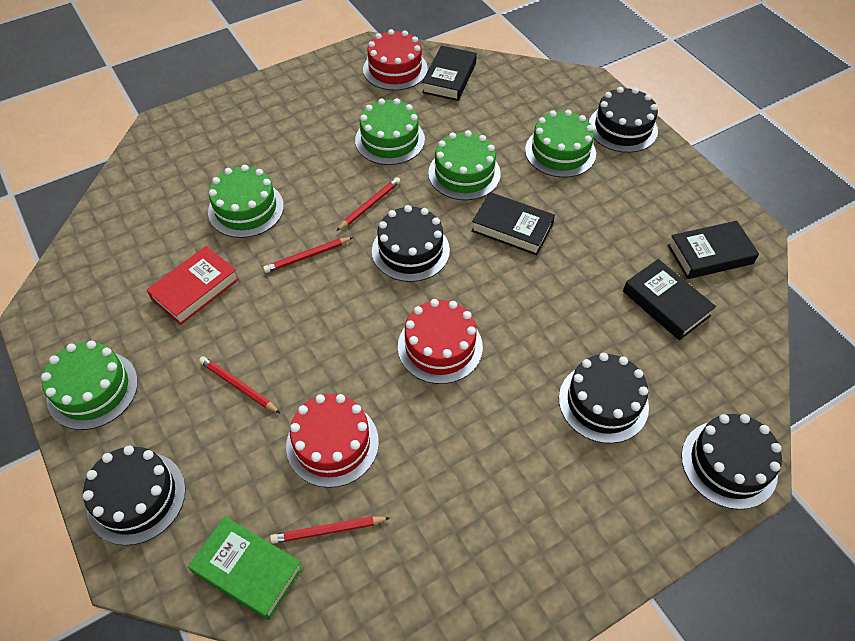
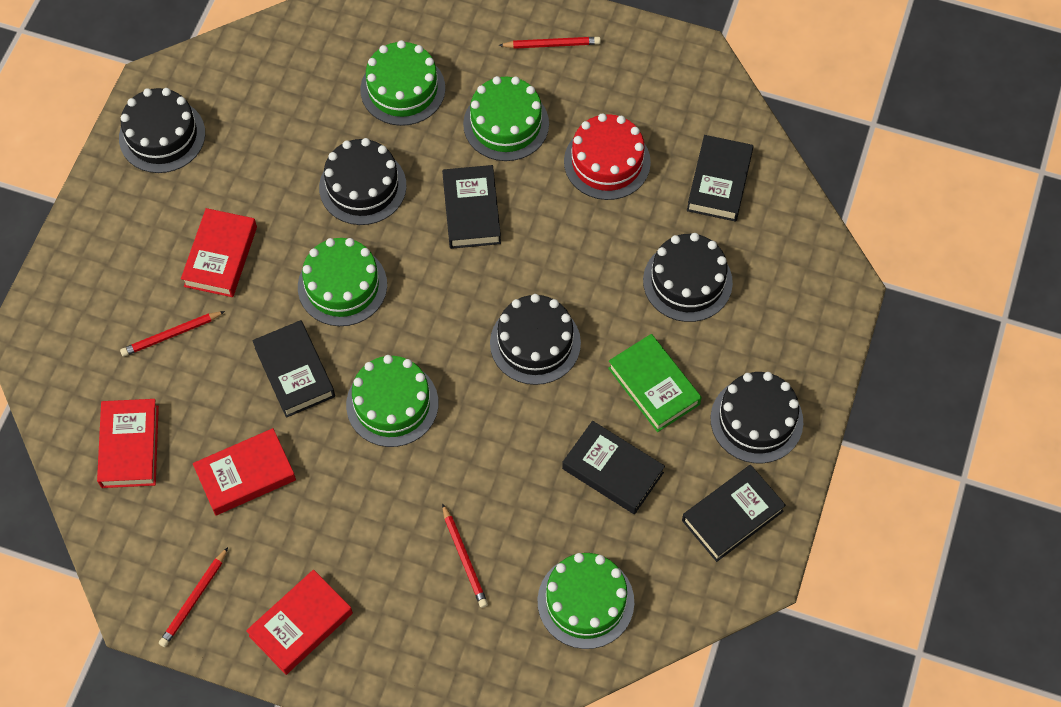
black book: 4 -> 5
red book: 1 -> 4
red cake: 3 -> 1

